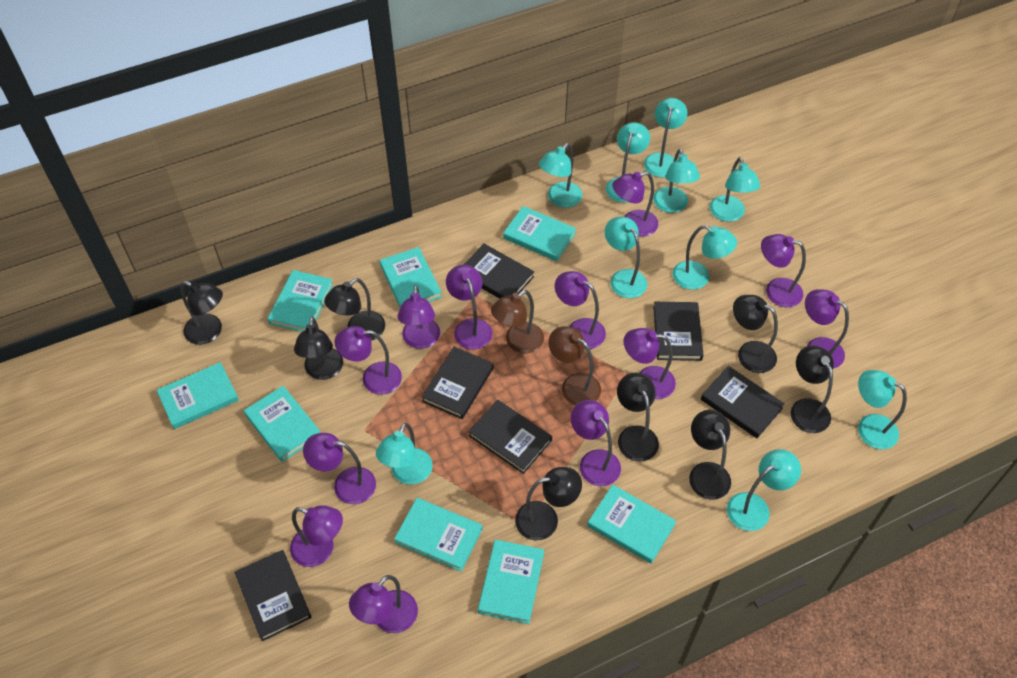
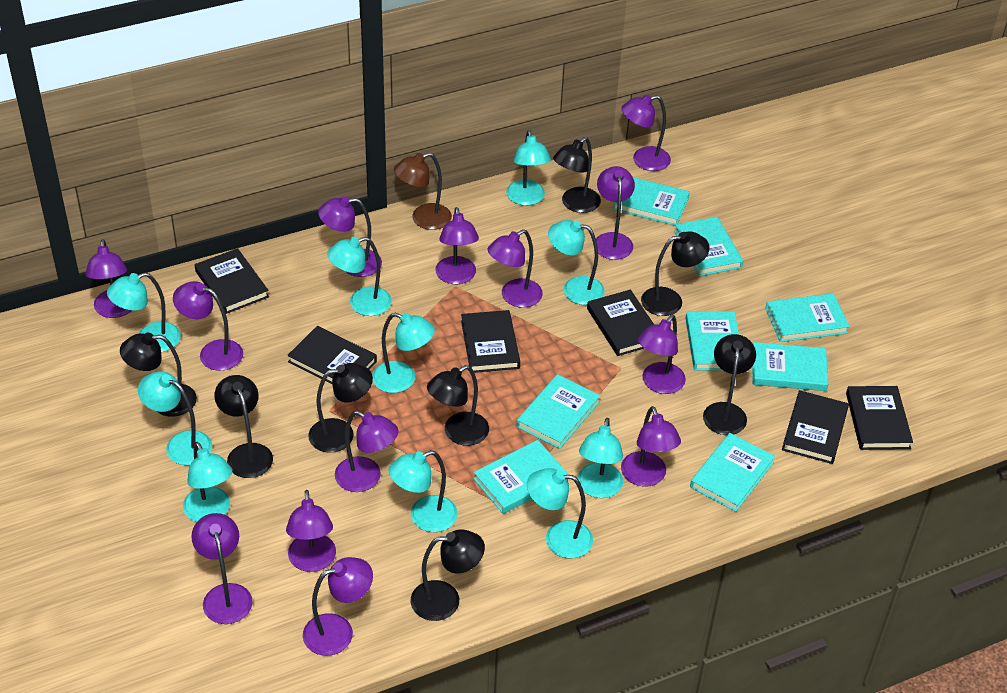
brown lamp: 2 -> 1
purple lamp: 12 -> 13

